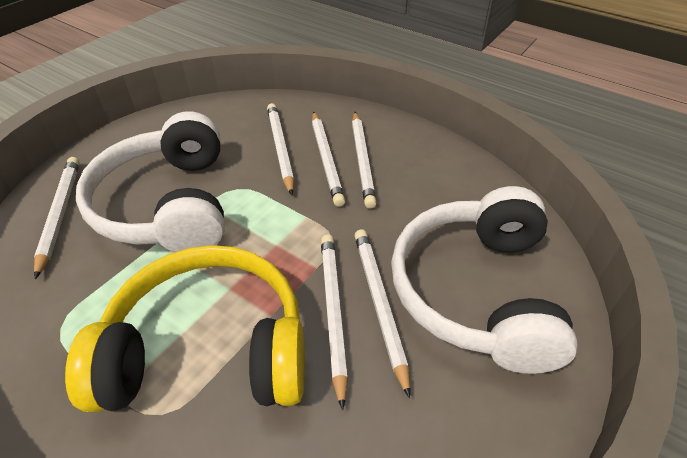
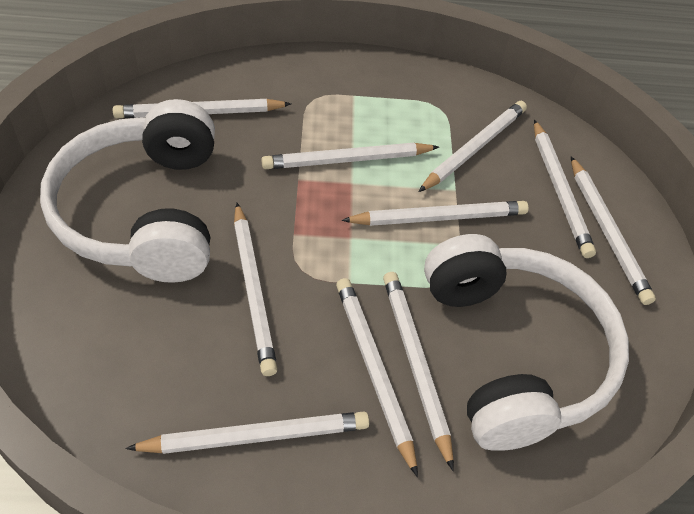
white pencil: 6 -> 10
yellow headphones: 1 -> 0

